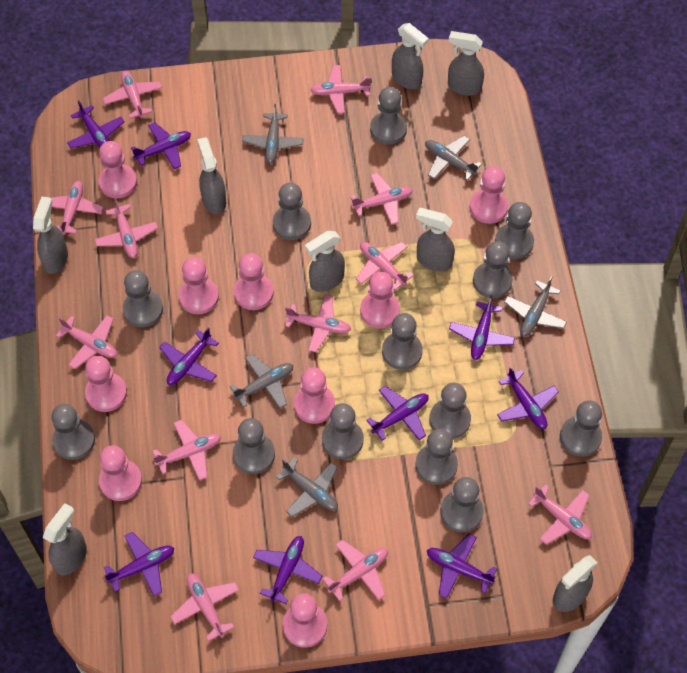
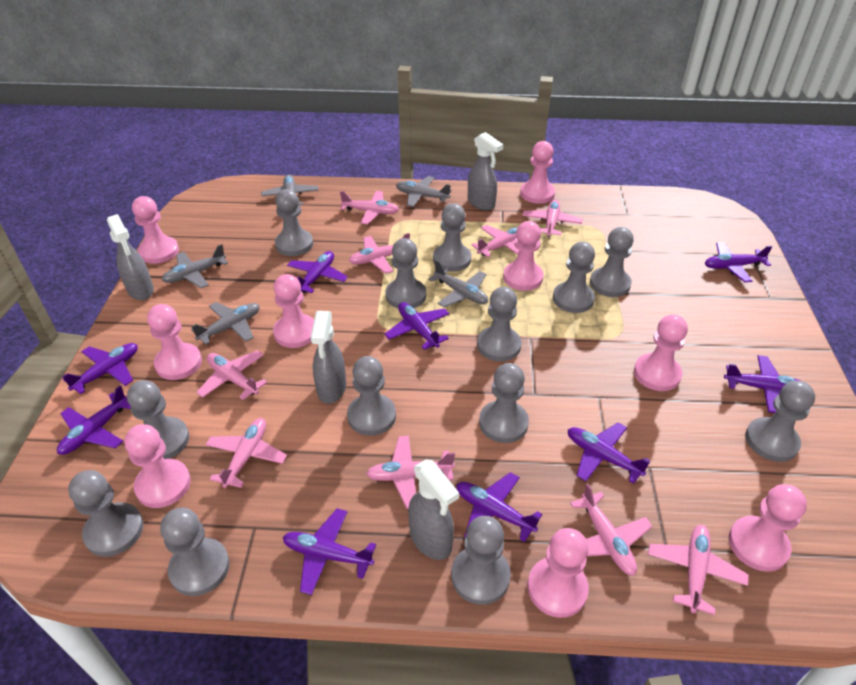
grey spray bottle: 8 -> 4
pink plane: 12 -> 9

